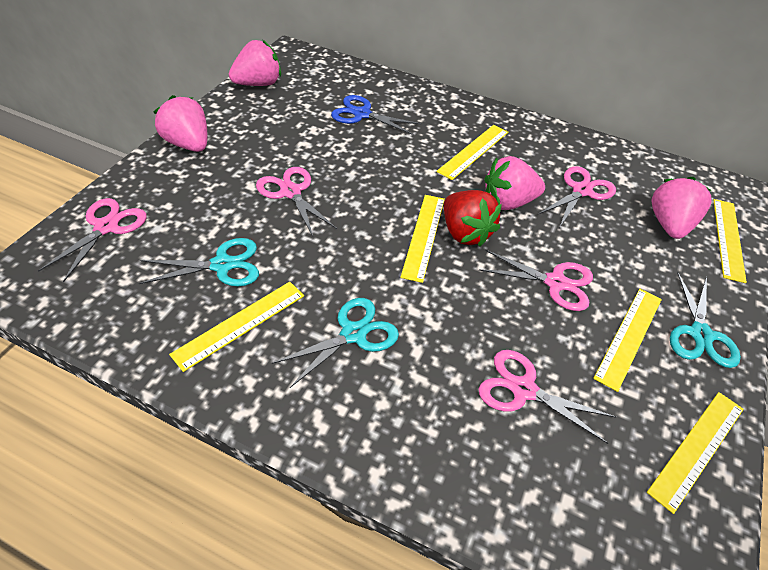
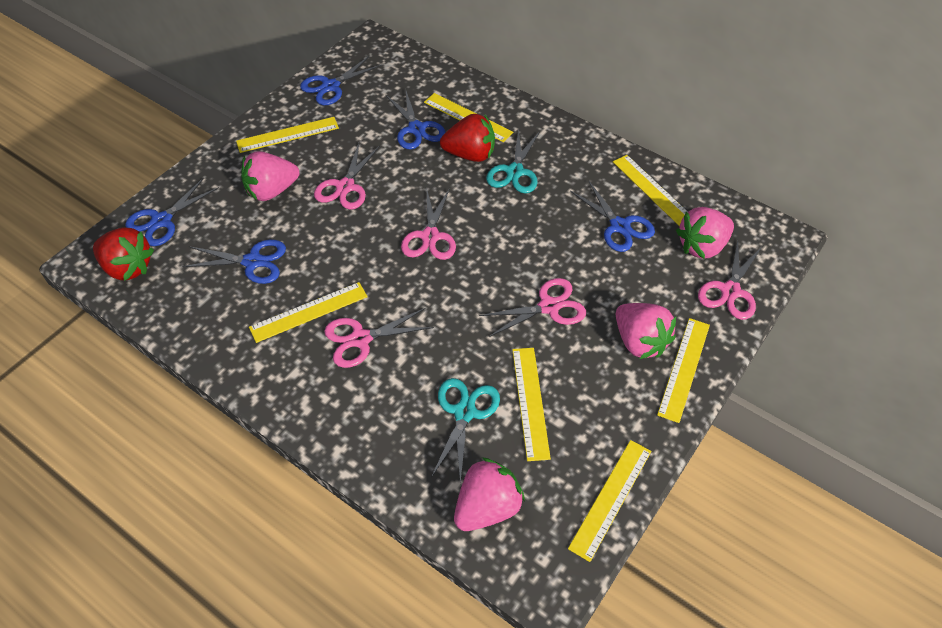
blue scissors: 1 -> 5
red strawberry: 1 -> 2
turquoise scissors: 3 -> 2
yellow ruler: 6 -> 7

